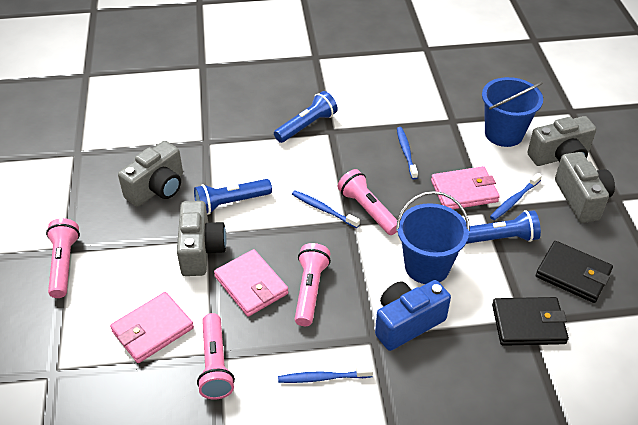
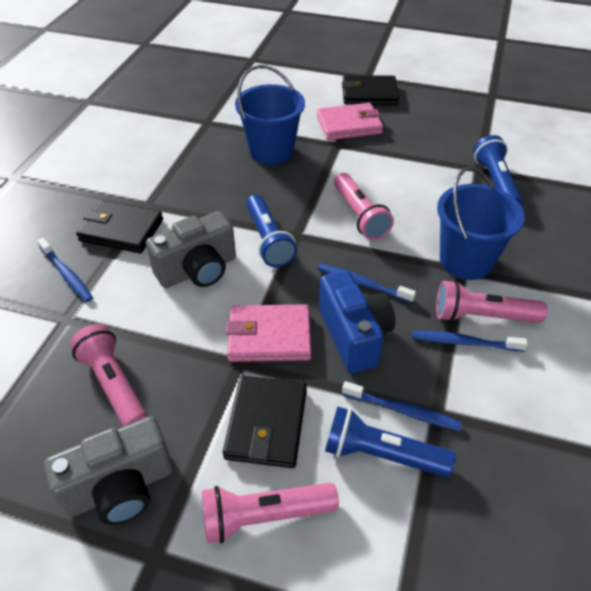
black wallet: 2 -> 3
grey camera: 4 -> 2
pink wallet: 3 -> 2

